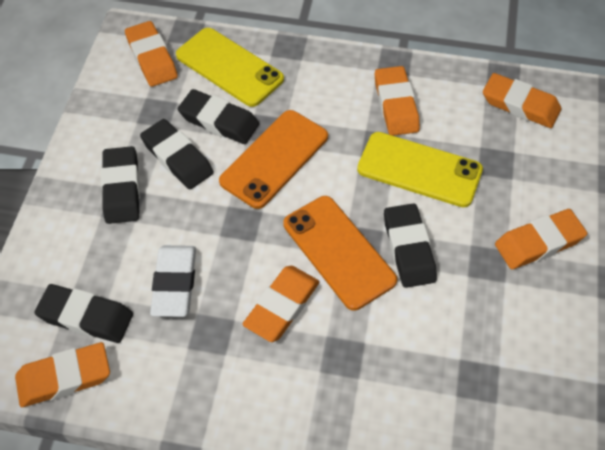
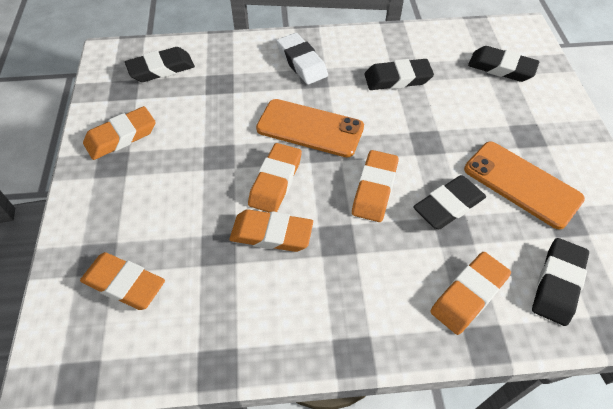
yellow phone: 2 -> 0

